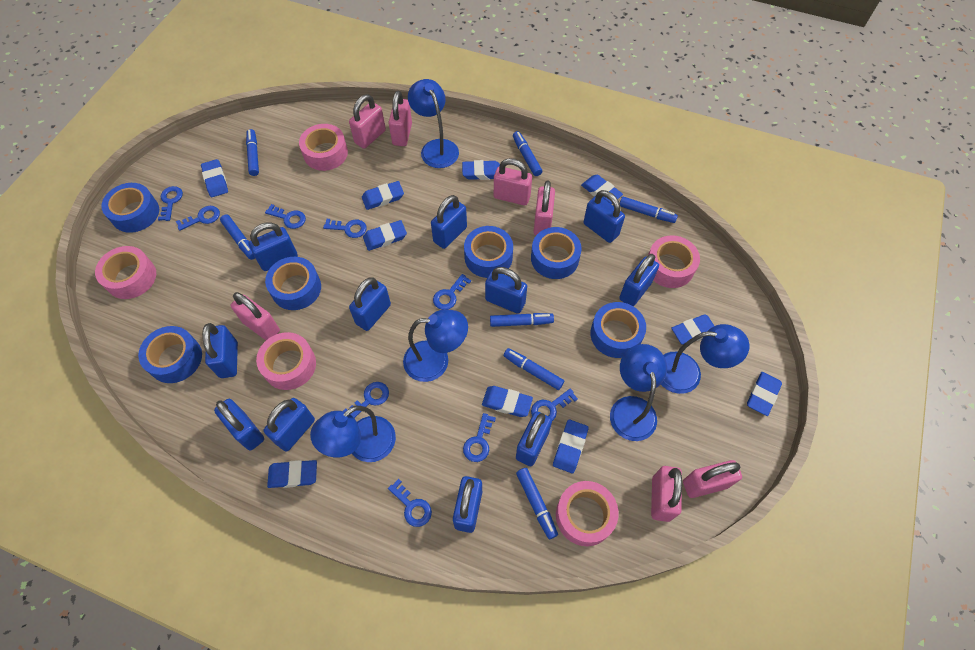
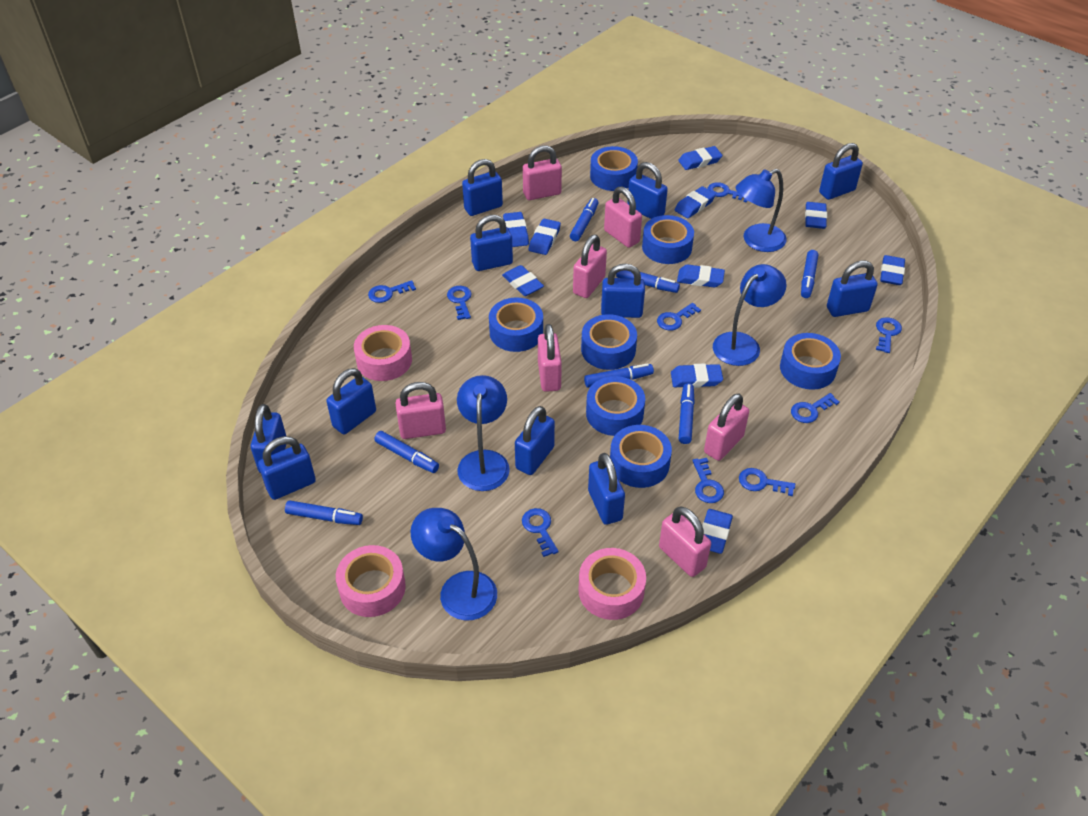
blue lamp: 5 -> 4
blue tape: 6 -> 7
pink tape: 5 -> 3

